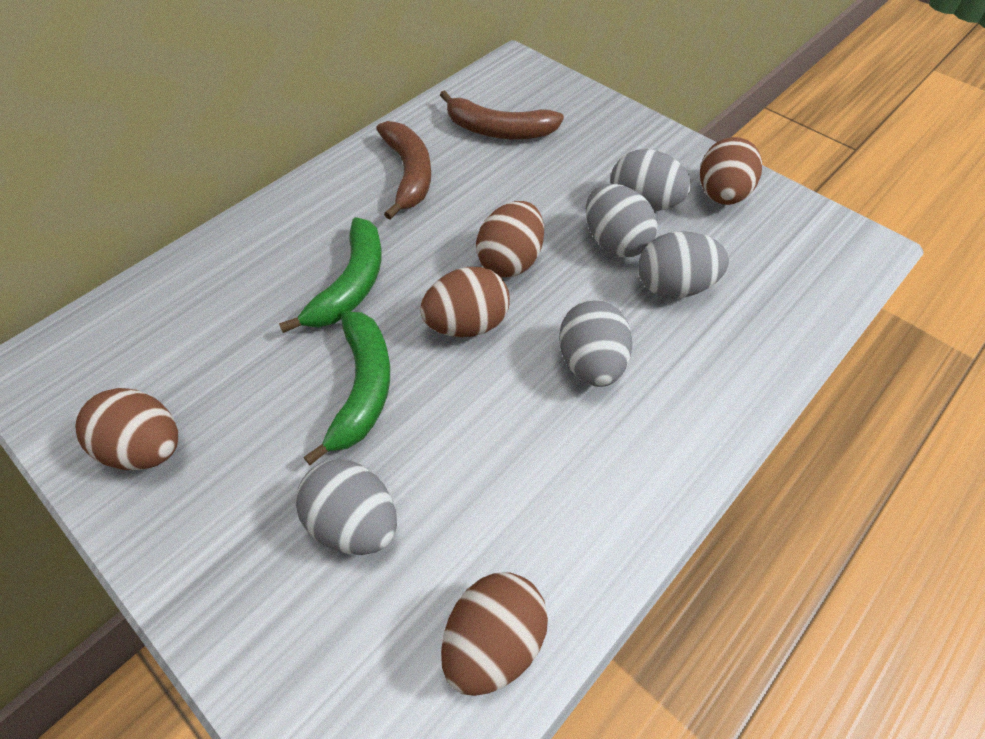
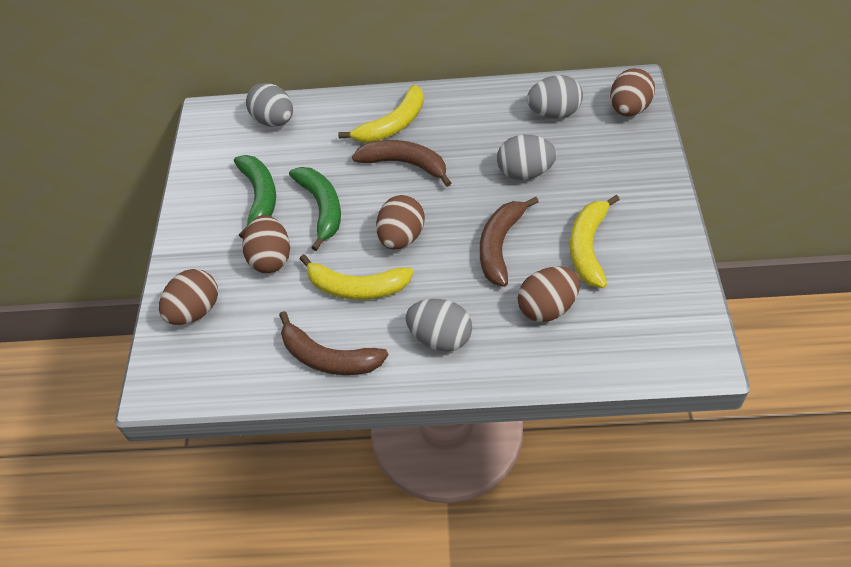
brown banana: 2 -> 3
grey egg: 5 -> 4
yellow banana: 0 -> 3

